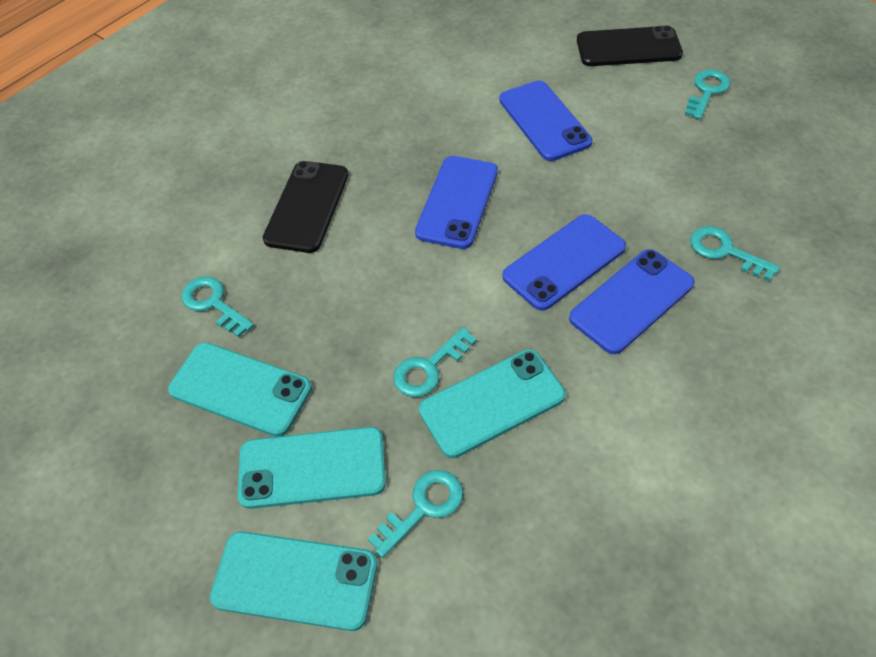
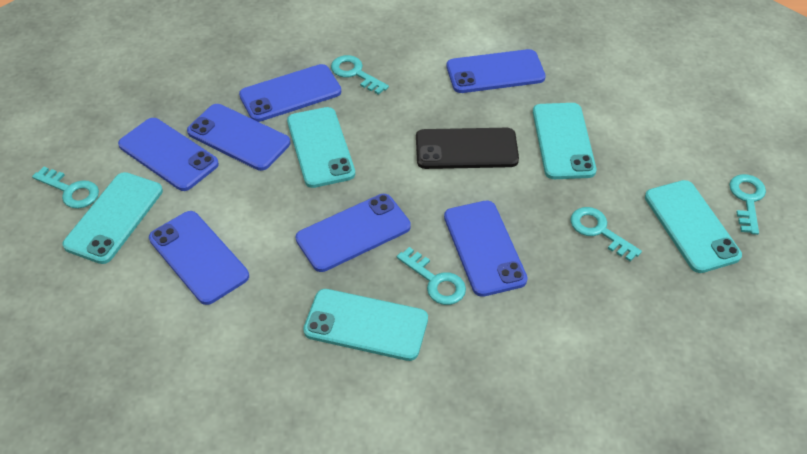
black phone: 2 -> 1
blue phone: 4 -> 7
turquoise phone: 4 -> 5

